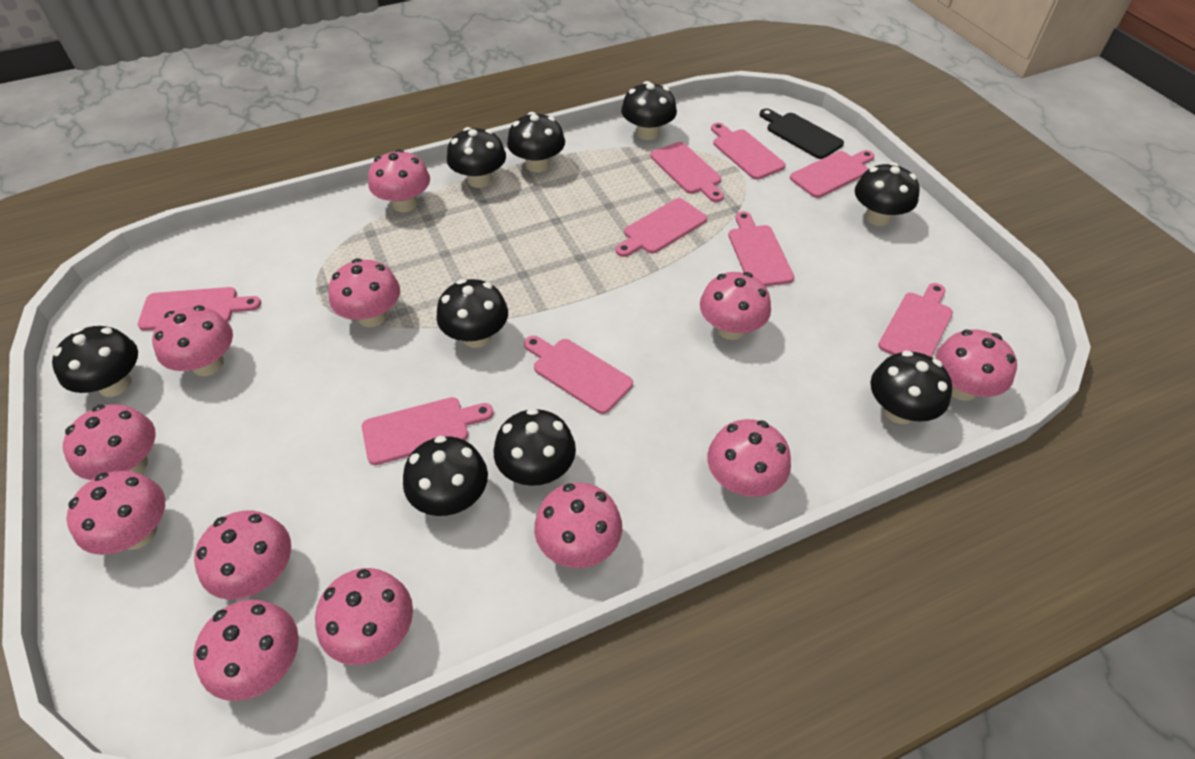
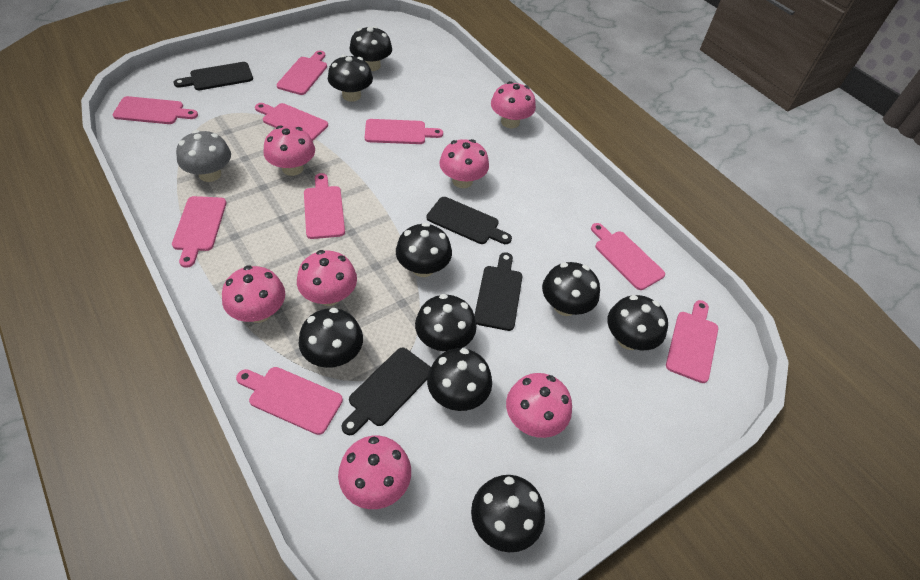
black cutting board: 1 -> 4
grey mushroom: 0 -> 1
pink mushroom: 12 -> 7

